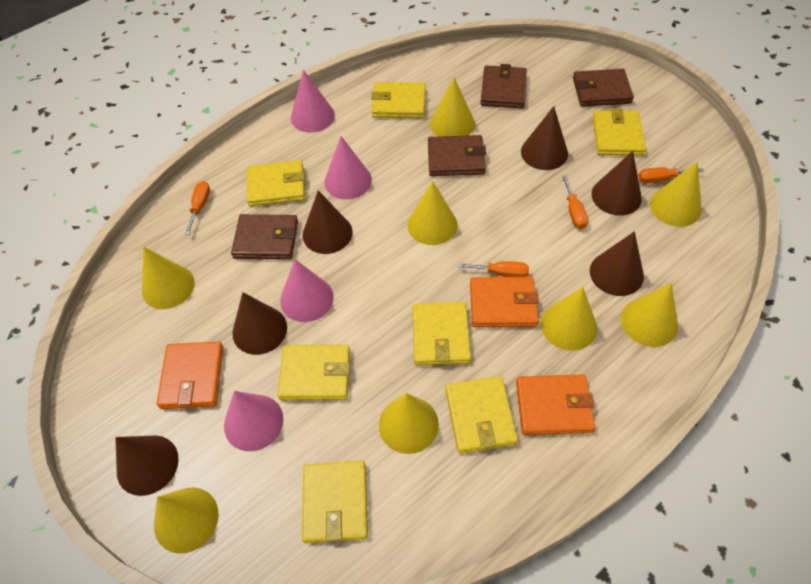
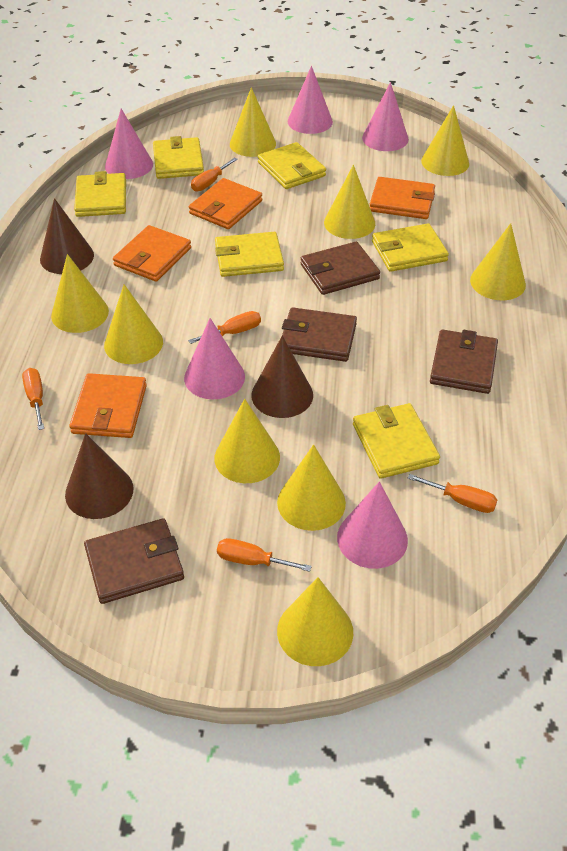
brown cone: 6 -> 3
orange screwdriver: 4 -> 5
orange wallet: 3 -> 4
pink cone: 4 -> 5
yellow cone: 8 -> 9
yellow wallet: 7 -> 6

